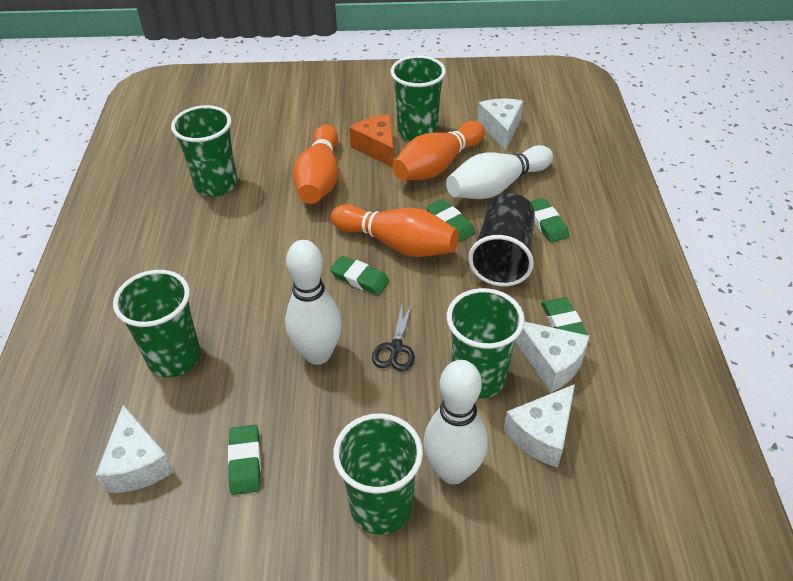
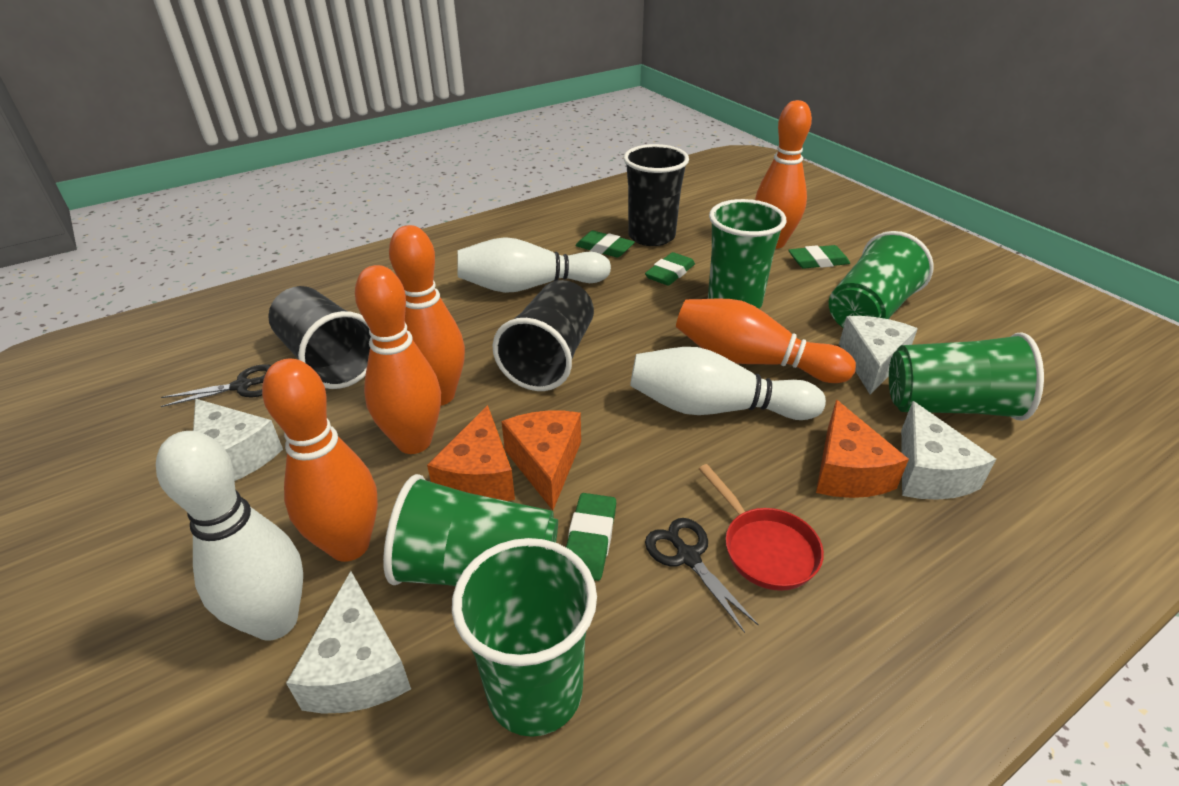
black cup: 1 -> 3
black scissors: 1 -> 2
green eraser: 5 -> 4
orange bowling pin: 3 -> 5
orange cheese: 1 -> 3
red pan: 0 -> 1

